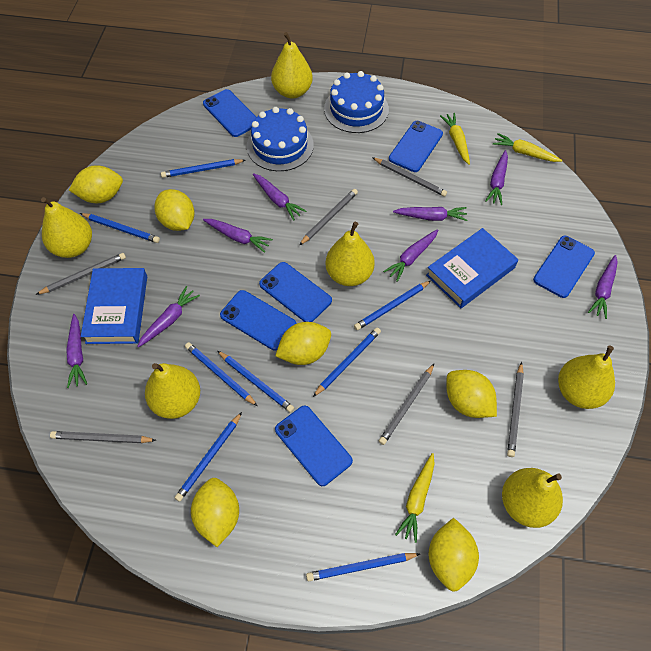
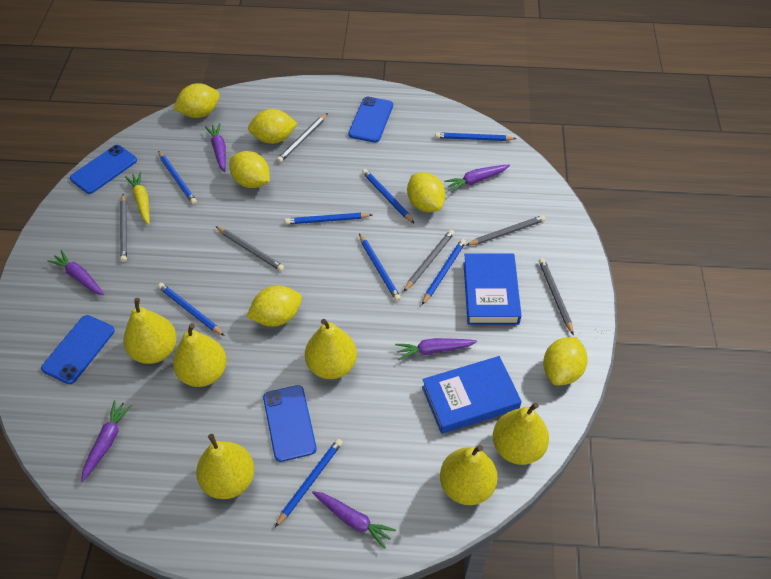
blue cake: 2 -> 0
blue phone: 6 -> 4
purple carrot: 8 -> 6
yellow carrot: 3 -> 1

